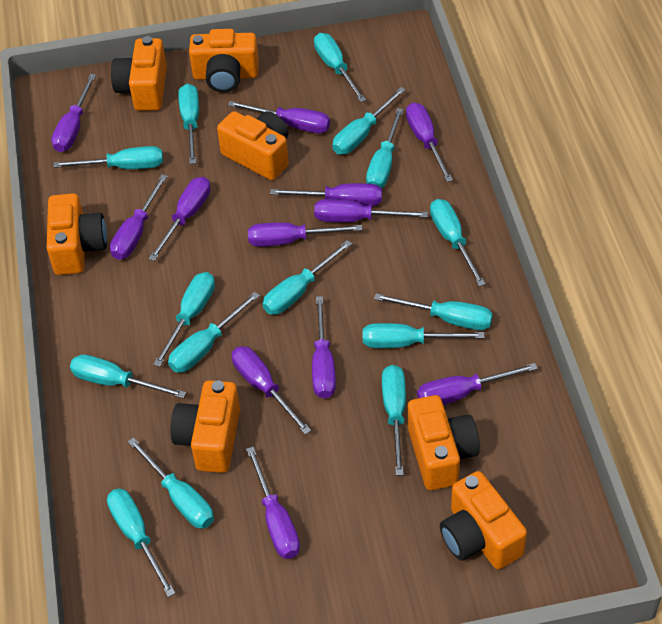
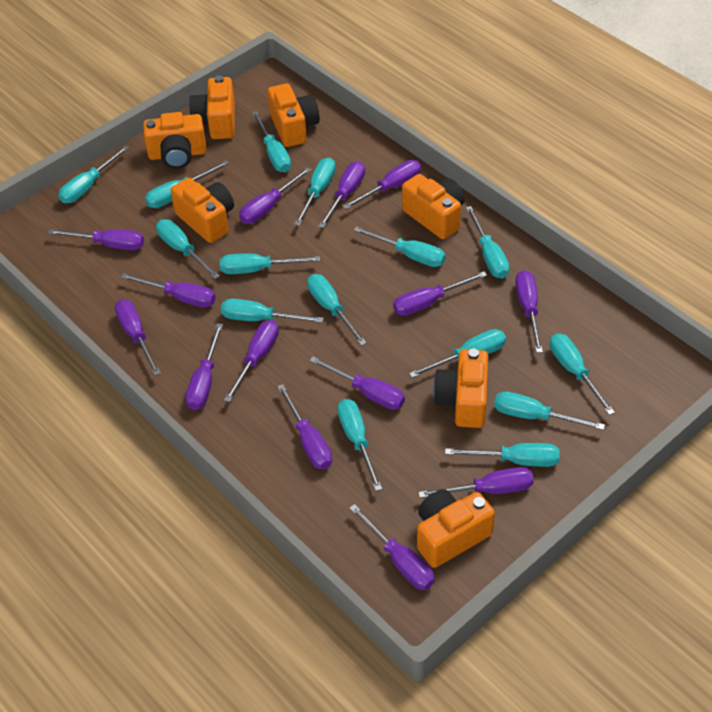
purple screwdriver: 12 -> 14

